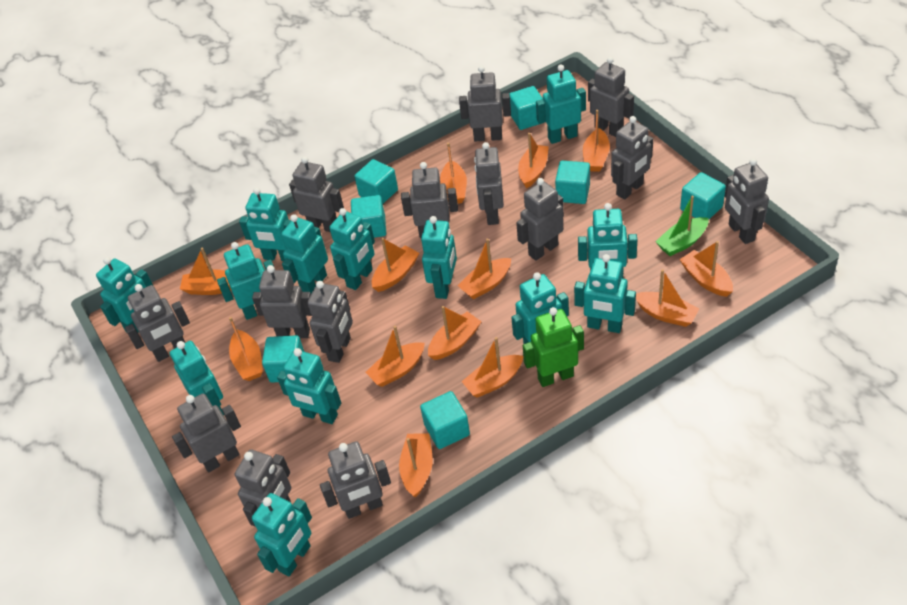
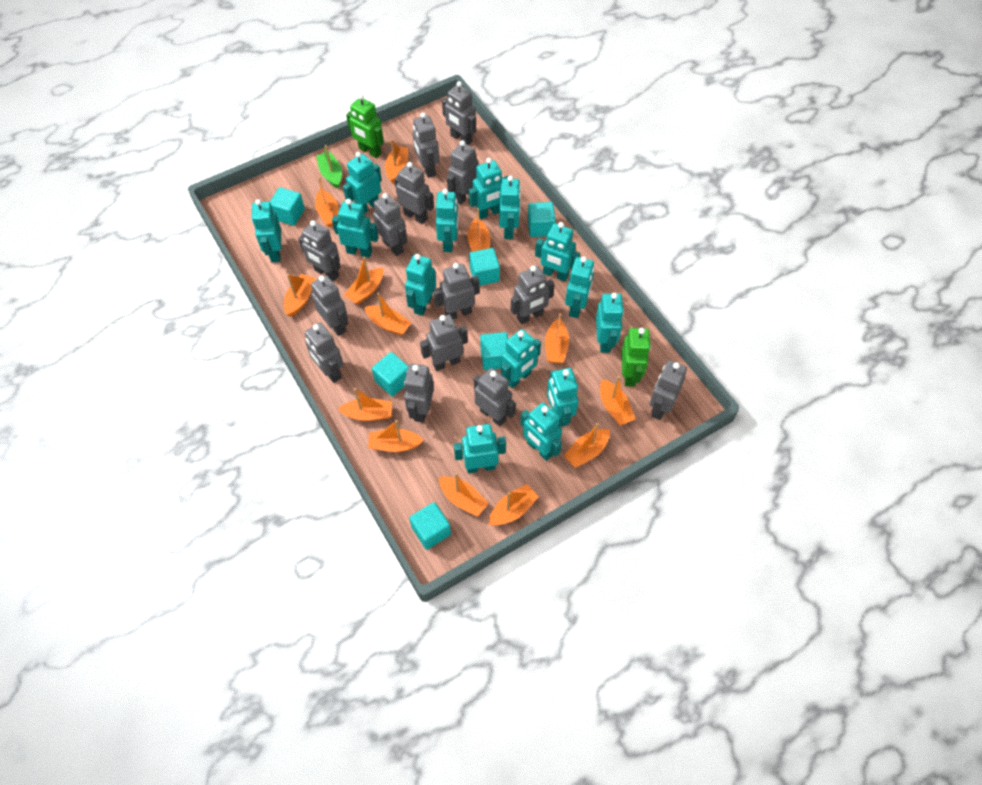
green robot: 1 -> 2
turquoise cube: 7 -> 6
turquoise robot: 13 -> 14

